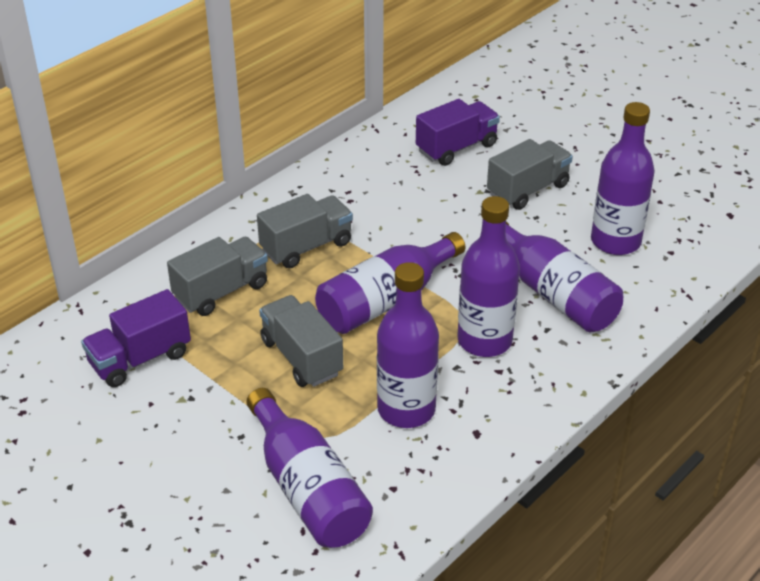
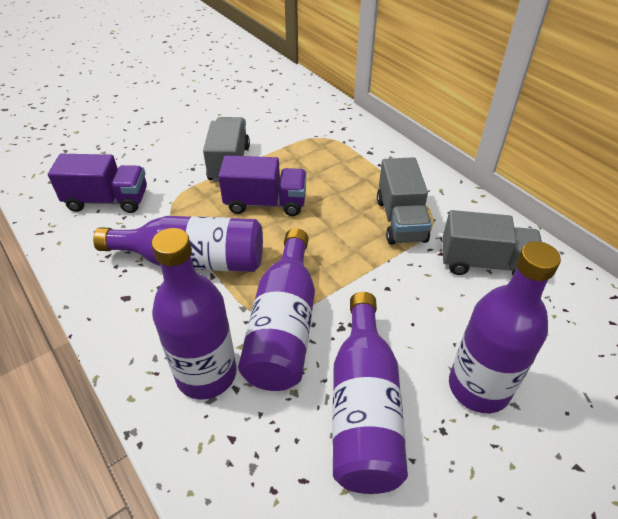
grey truck: 4 -> 3
purple bottle: 6 -> 5

